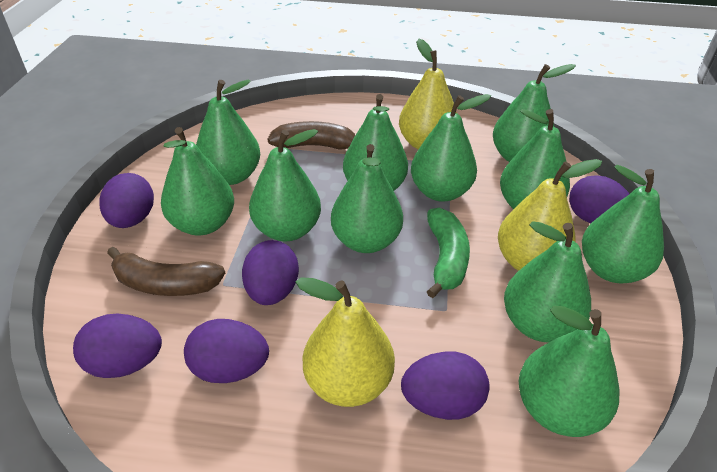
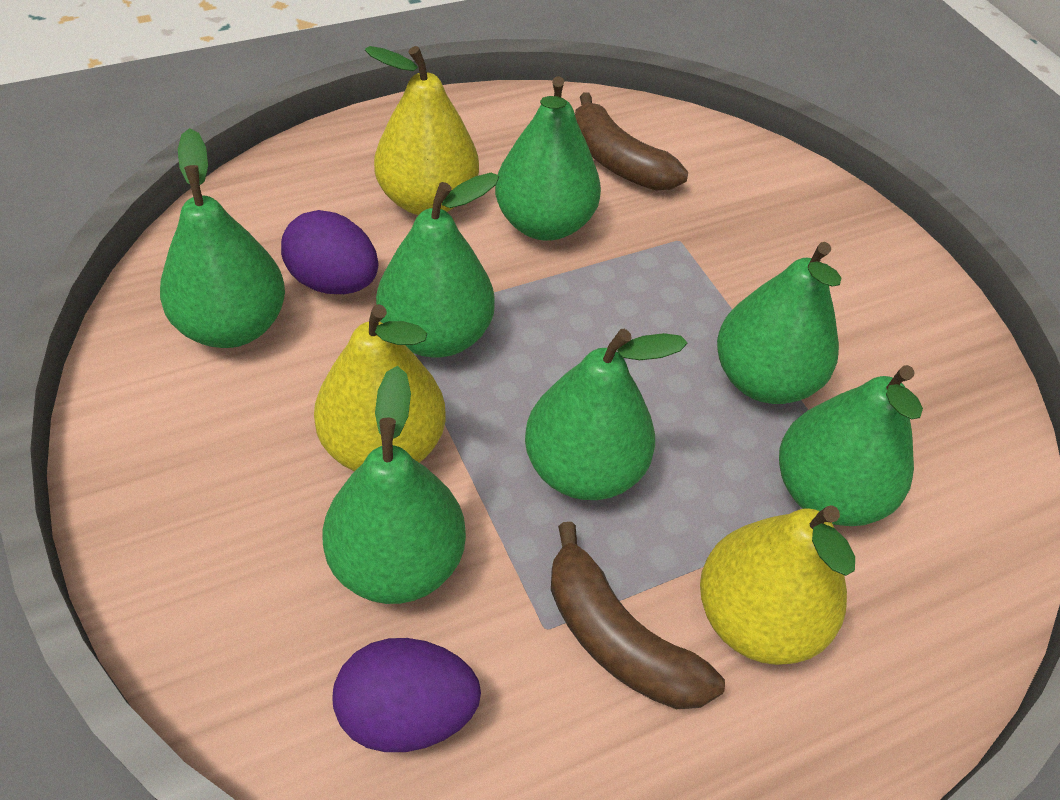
green banana: 1 -> 0
green pear: 11 -> 7
purple egg: 6 -> 2

